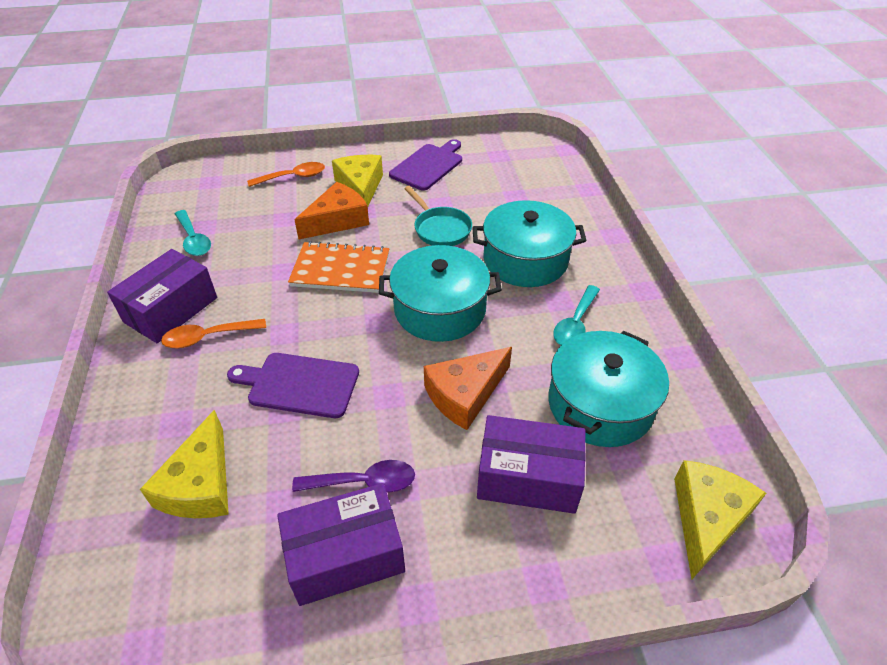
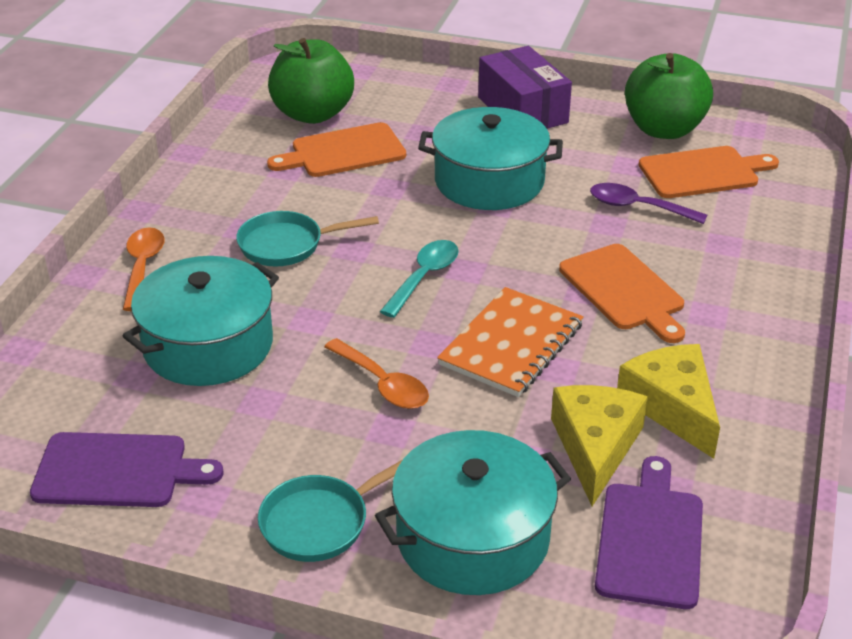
green apple: 0 -> 2
orange cheese: 2 -> 0
orange cutting board: 0 -> 3
purple box: 3 -> 1
turquoise pan: 1 -> 2
turquoise spoon: 2 -> 1
yellow cheese: 3 -> 2

